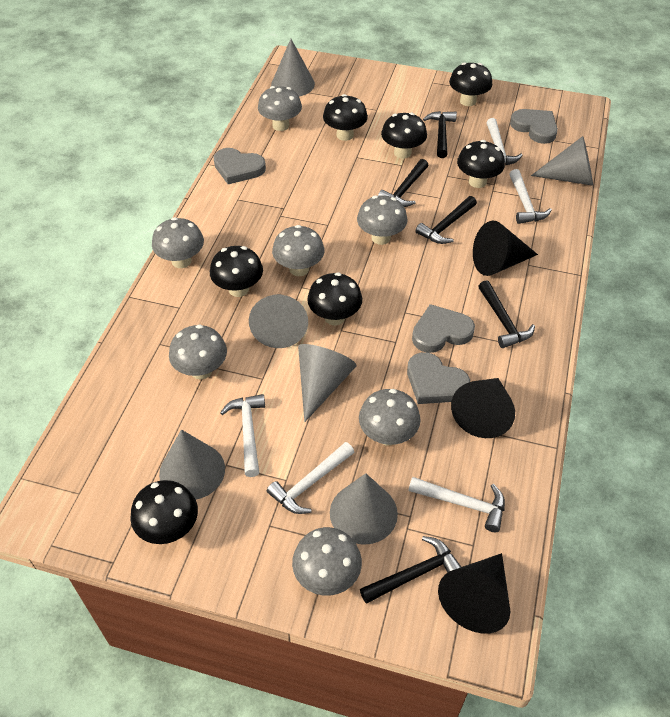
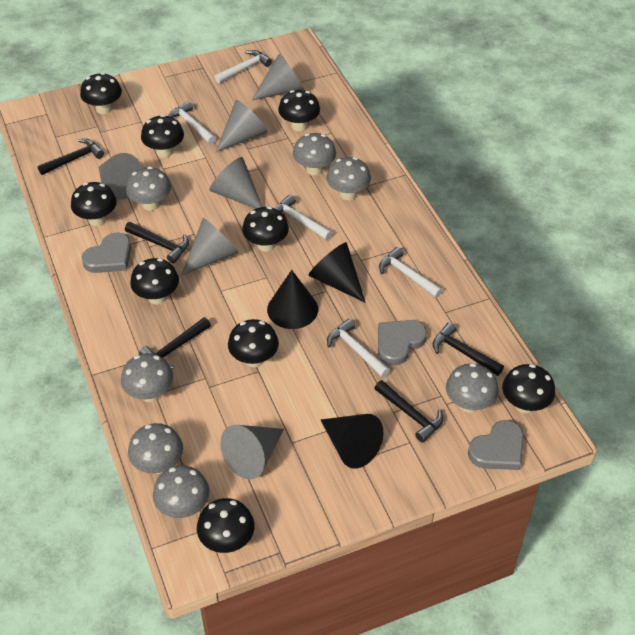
black mushroom: 7 -> 9
grey heart: 4 -> 3

